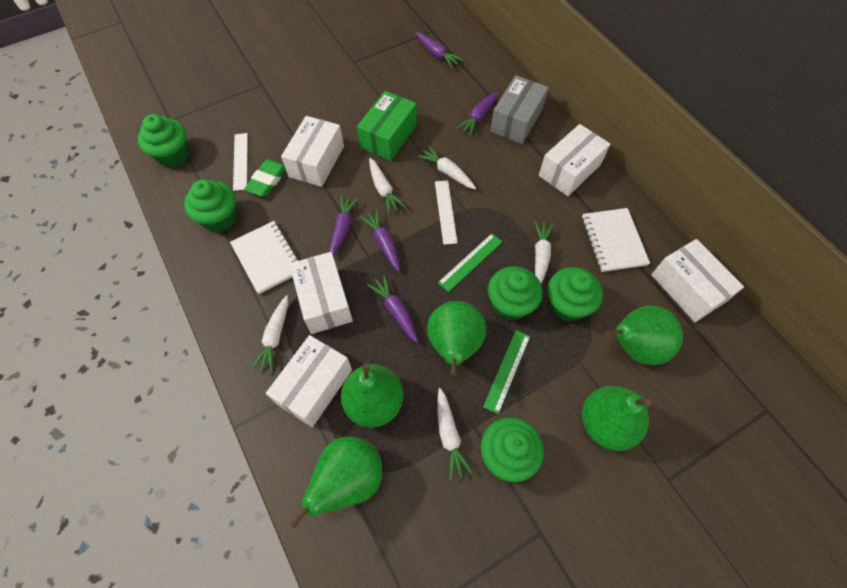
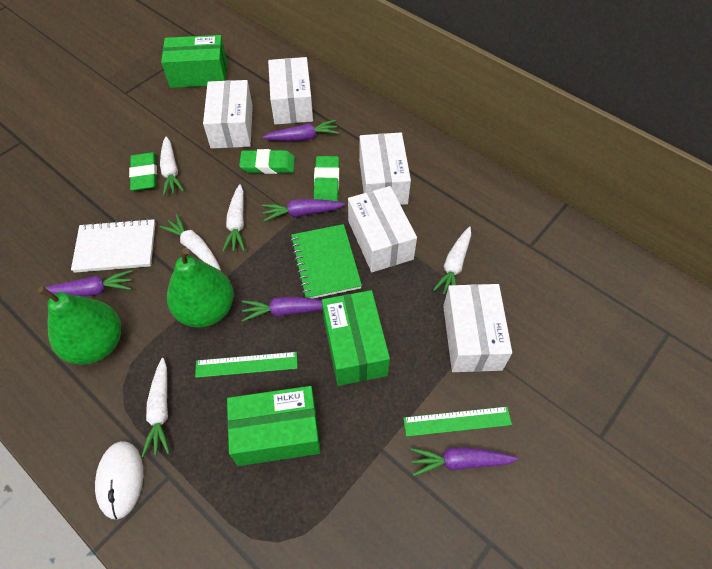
green box: 1 -> 3
green cupcake: 5 -> 0
green eraser: 1 -> 3
green notebook: 0 -> 1
green pear: 5 -> 2
grey box: 1 -> 0
white mouse: 0 -> 1
white notebook: 2 -> 1
white ruler: 2 -> 0

